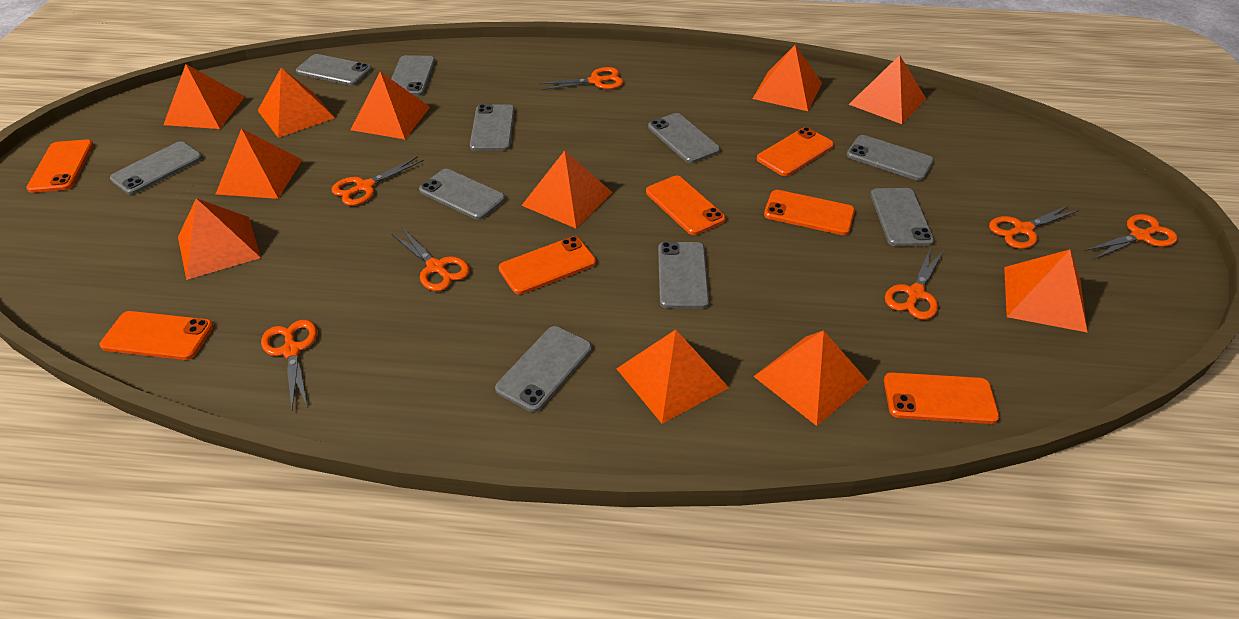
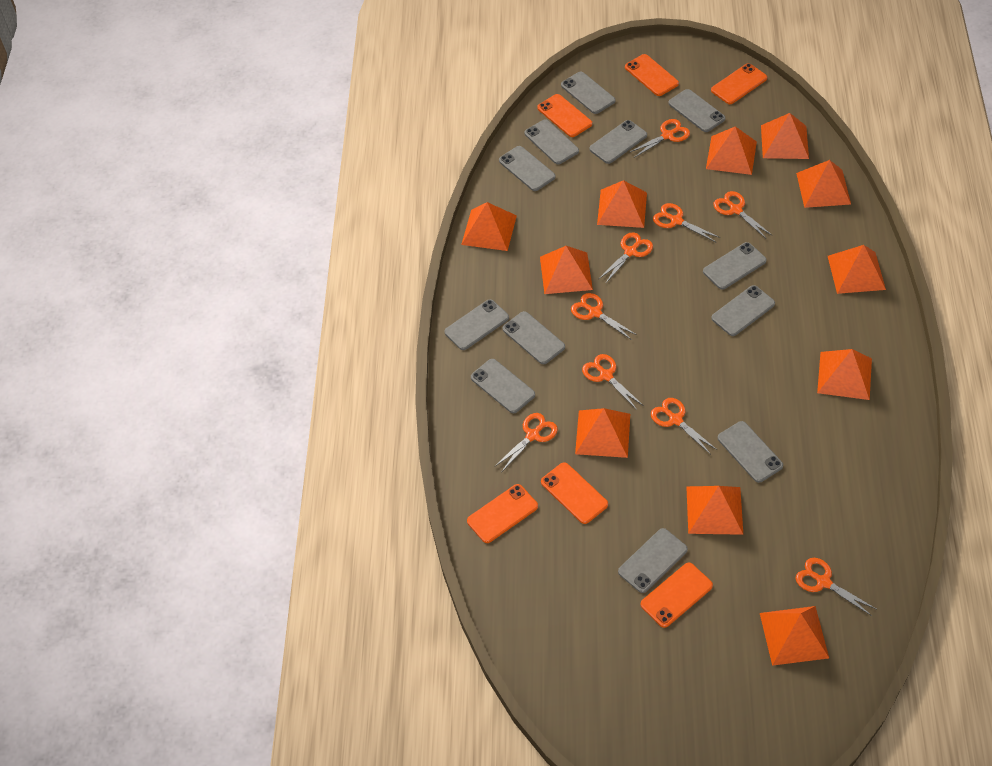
grey phone: 10 -> 12
orange phone: 7 -> 6
orange scissors: 7 -> 9

